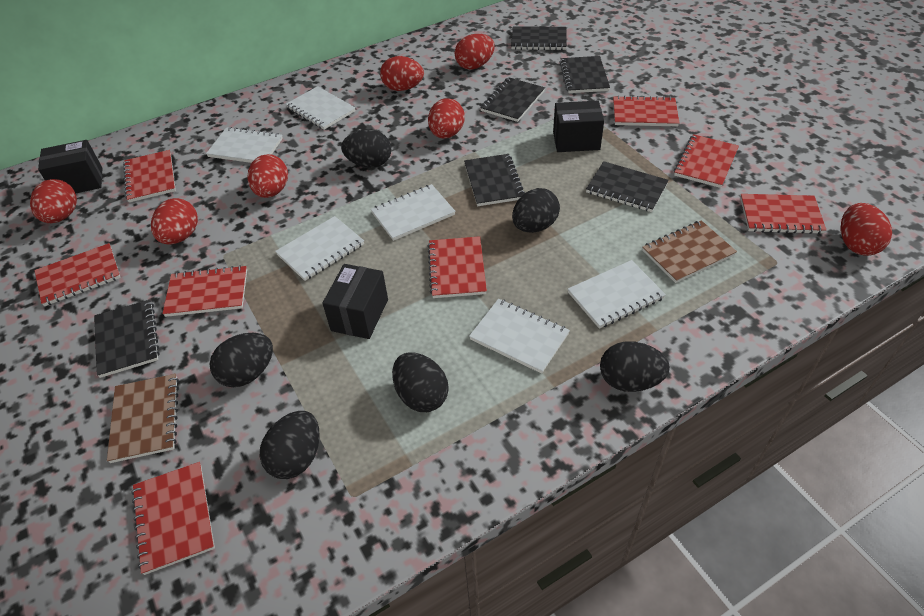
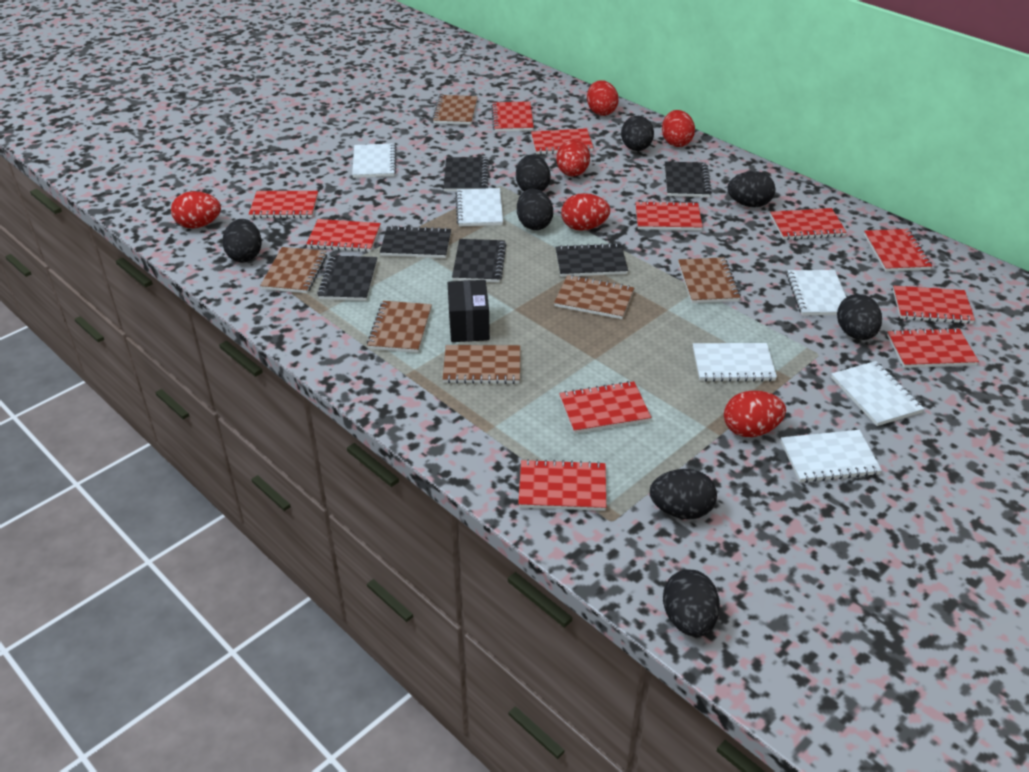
black box: 3 -> 1
black egg: 6 -> 8
brown notebook: 2 -> 6
red egg: 7 -> 6
red notebook: 8 -> 11

